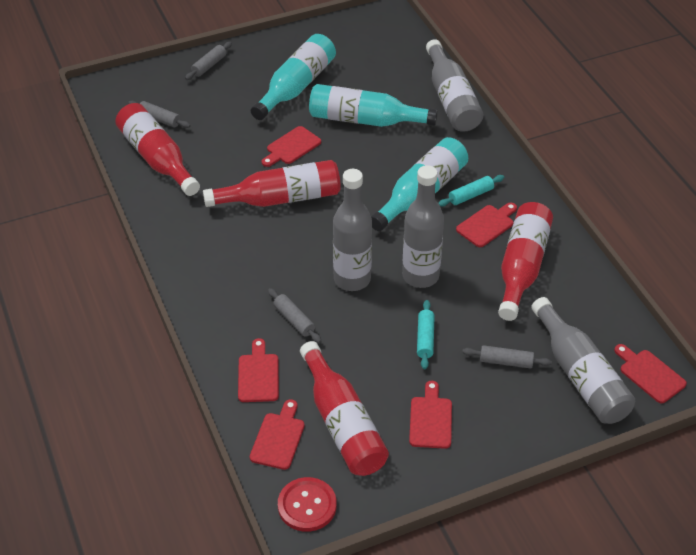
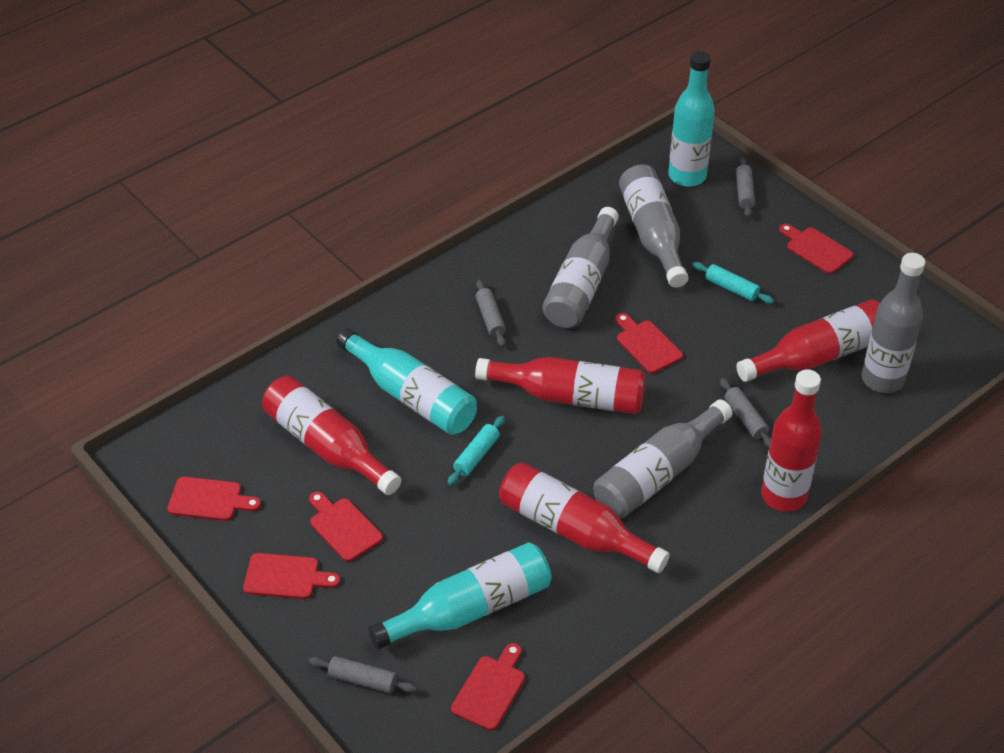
red bottle: 4 -> 5
red button: 1 -> 0

